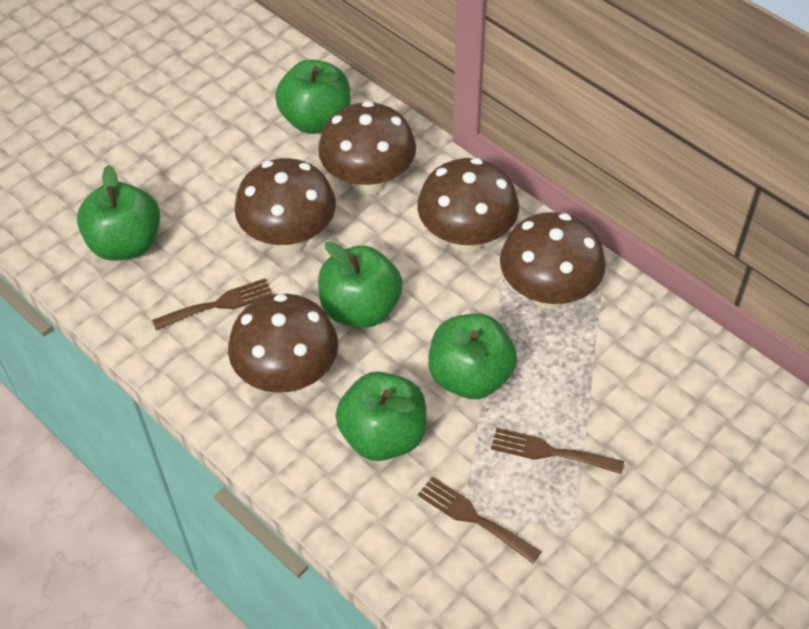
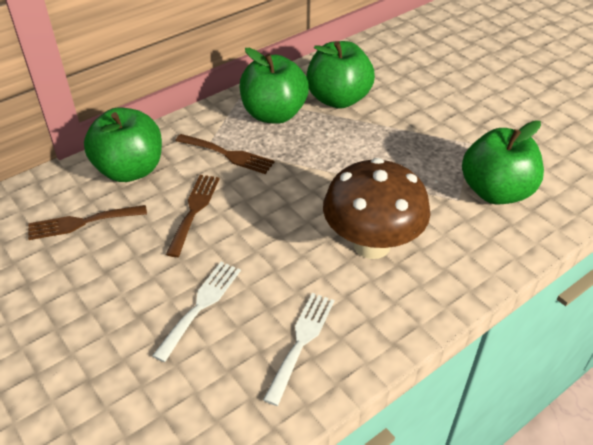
brown mushroom: 5 -> 1
green apple: 5 -> 4
white fork: 0 -> 2

